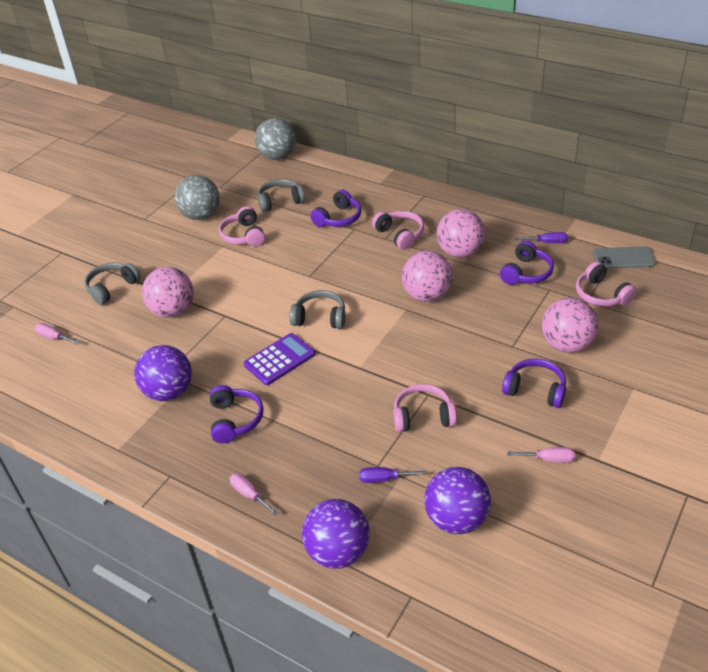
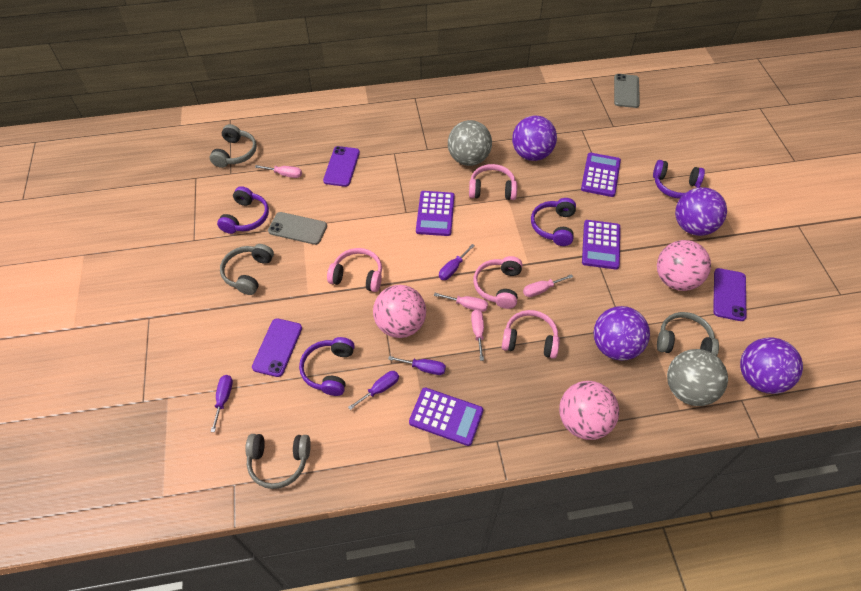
grey headphones: 3 -> 4
grey phone: 1 -> 2
pink ball: 4 -> 3
pink screwdriver: 3 -> 4
purple ball: 3 -> 4
purple calculator: 1 -> 4
purple phone: 0 -> 3
purple screwdriver: 2 -> 4

